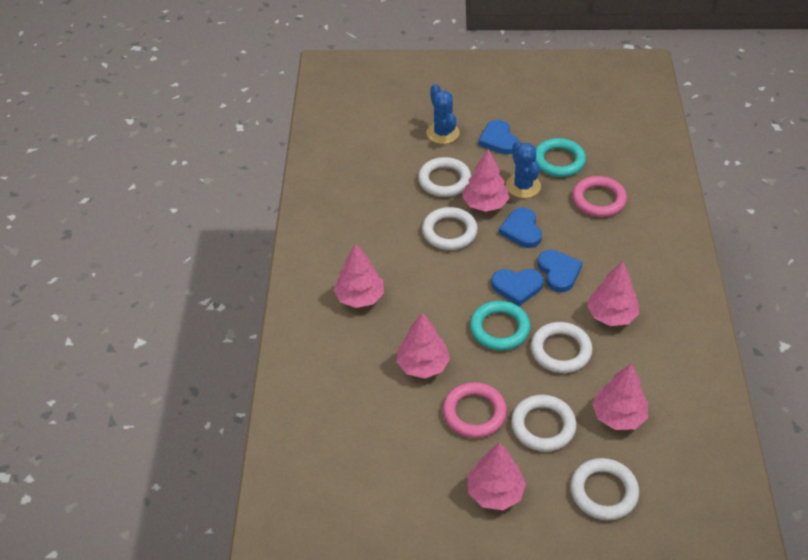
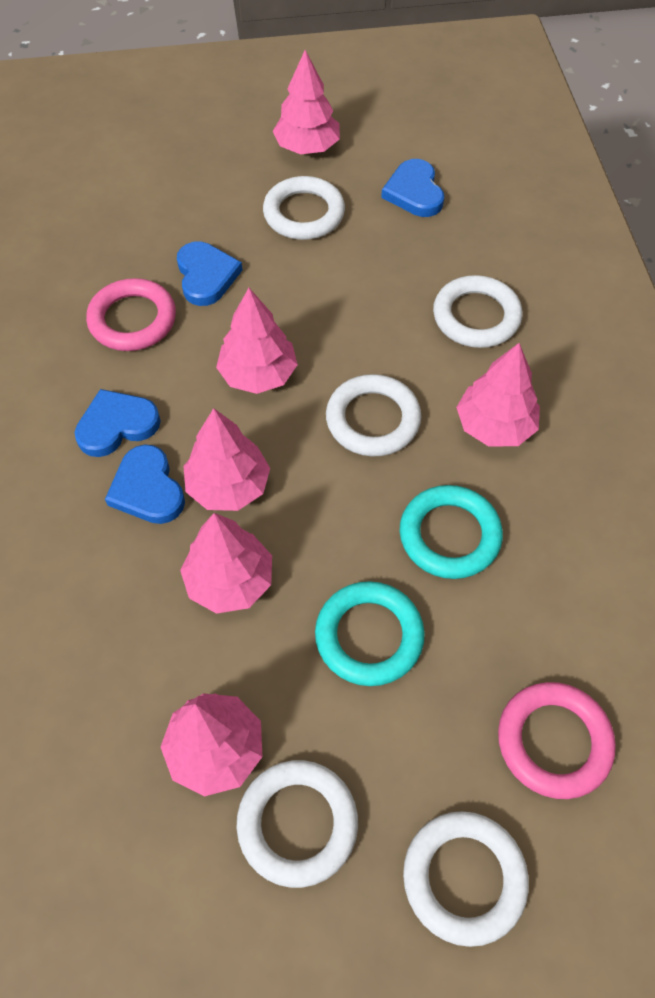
blue cactus: 2 -> 0

